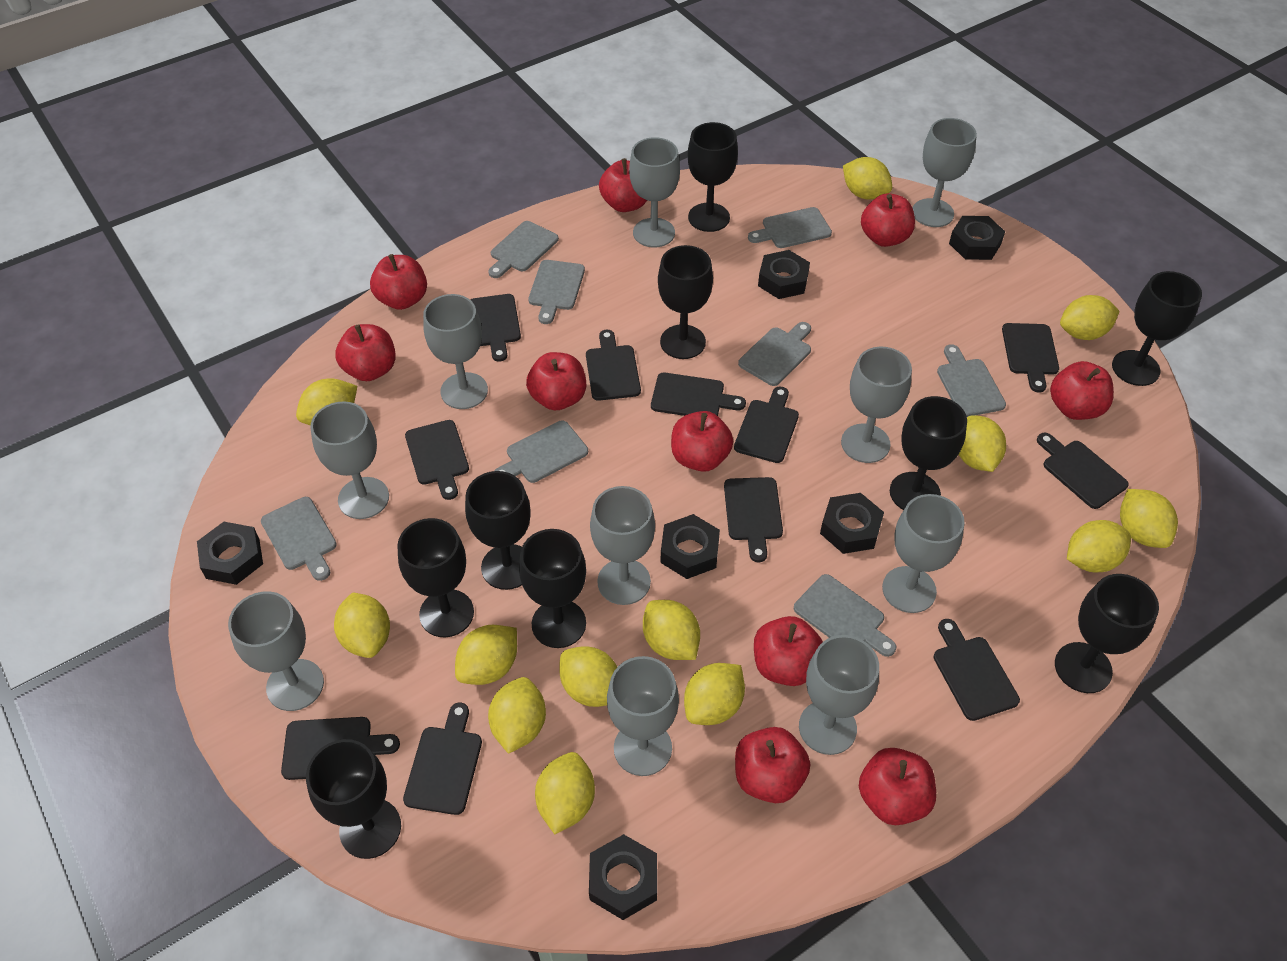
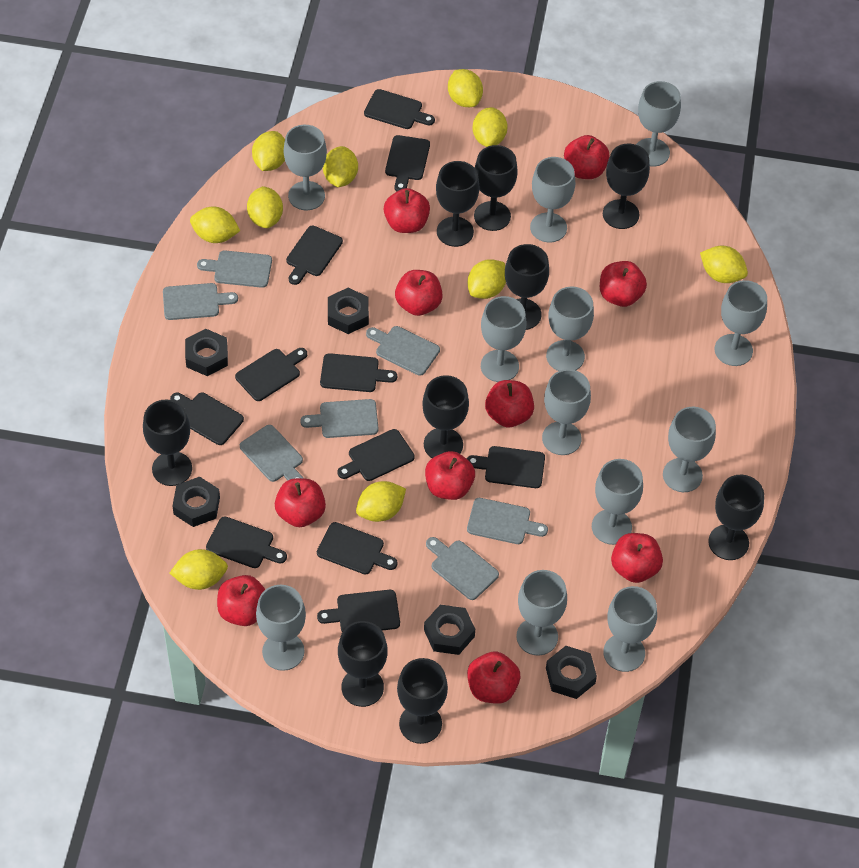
black nut: 6 -> 5
grey cutting board: 8 -> 7
grey goblet: 10 -> 12
yellow lemon: 13 -> 10

